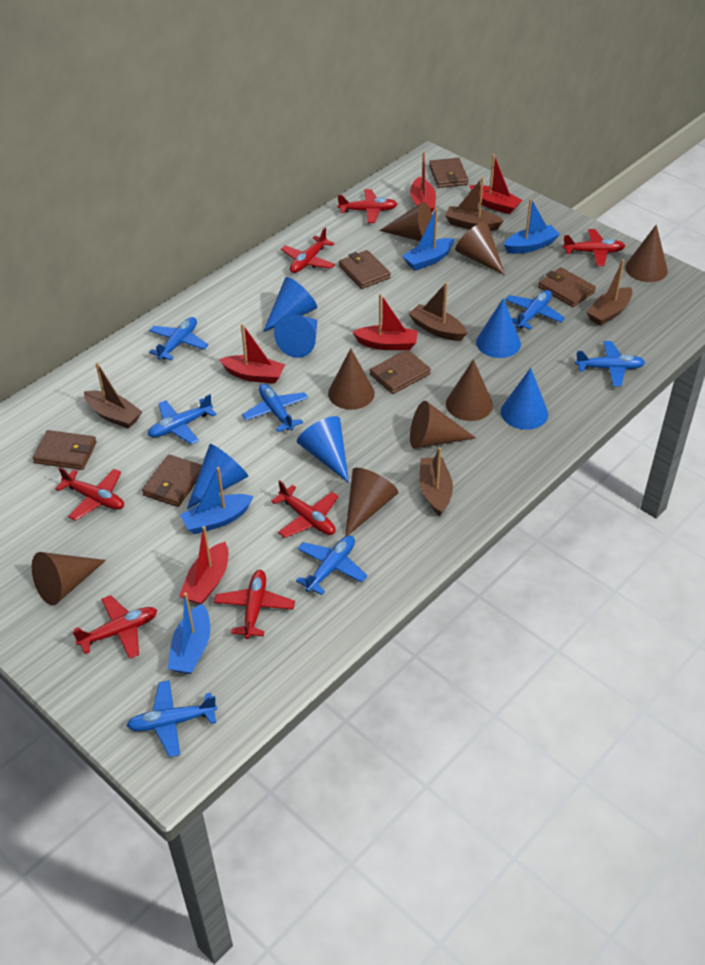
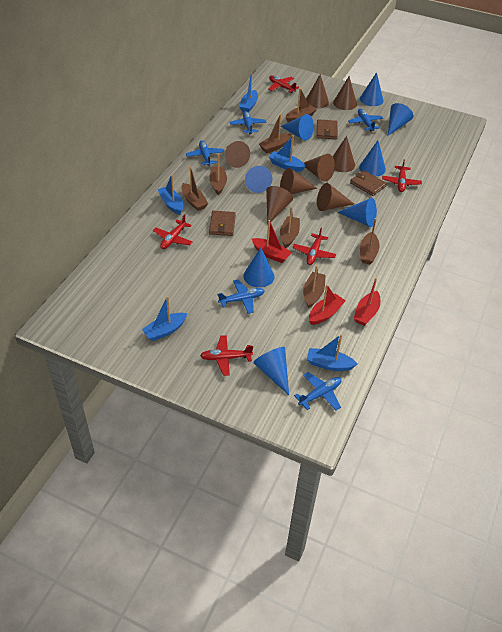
blue boat: 4 -> 5
blue cone: 6 -> 8
blue plane: 7 -> 5
brown boat: 5 -> 7
brown wallet: 6 -> 3
red boat: 5 -> 3
red plane: 7 -> 5

